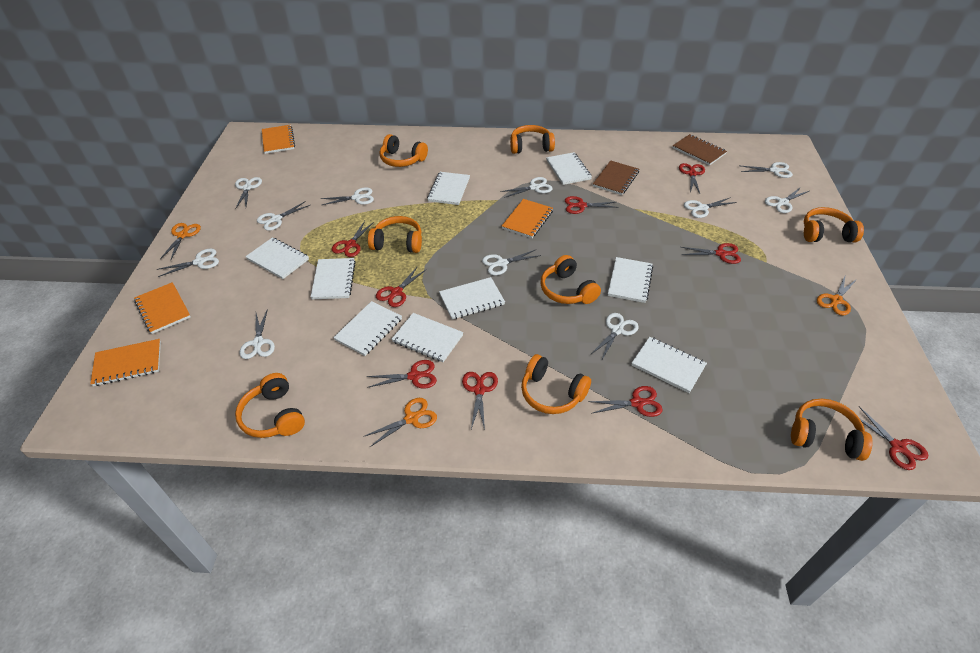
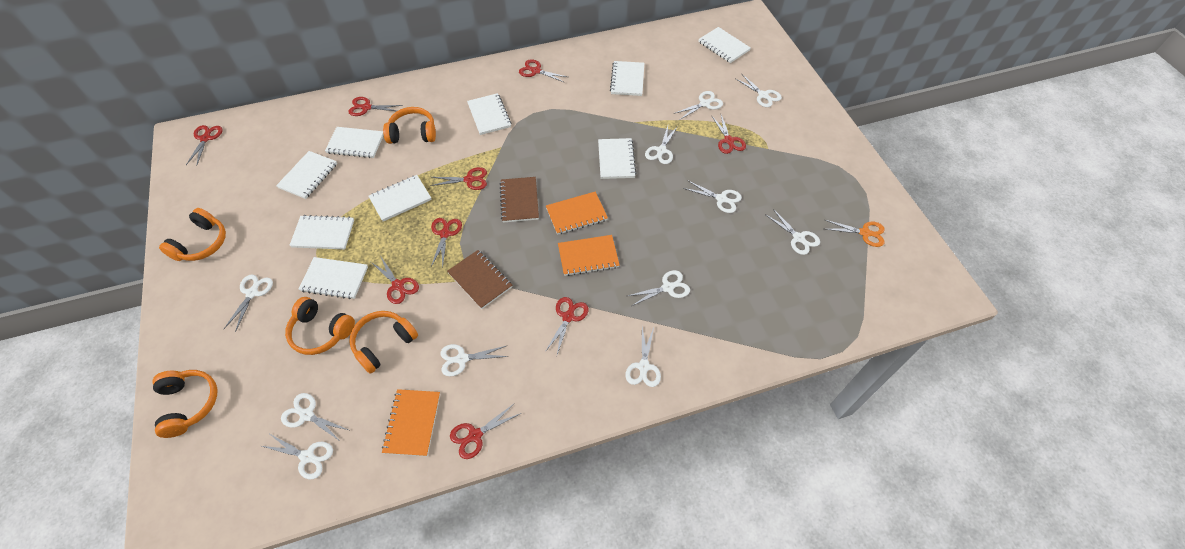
orange headphones: 8 -> 5
orange notebook: 4 -> 3
orange scissors: 3 -> 1

